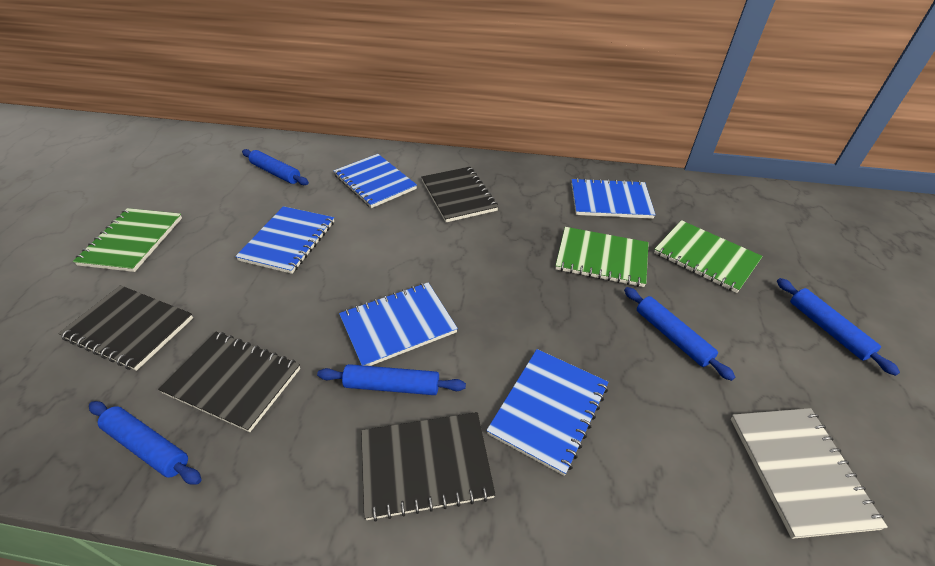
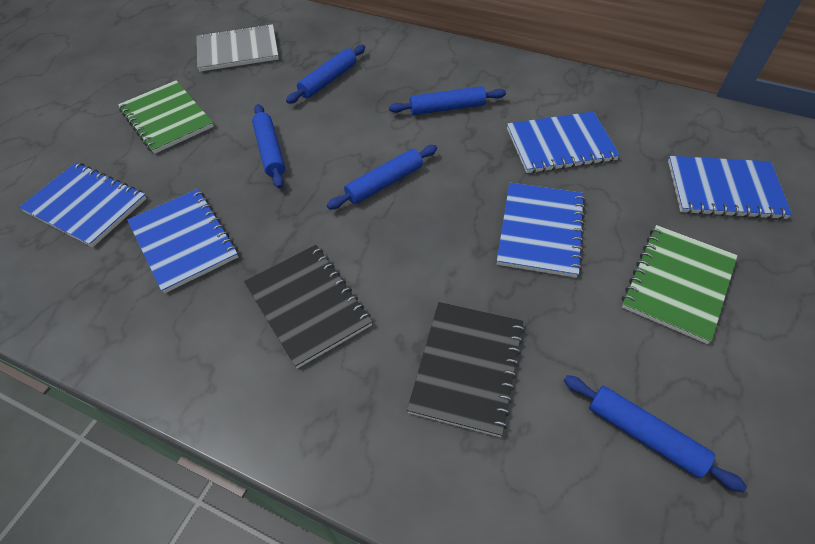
black notebook: 4 -> 2
green notebook: 3 -> 2

